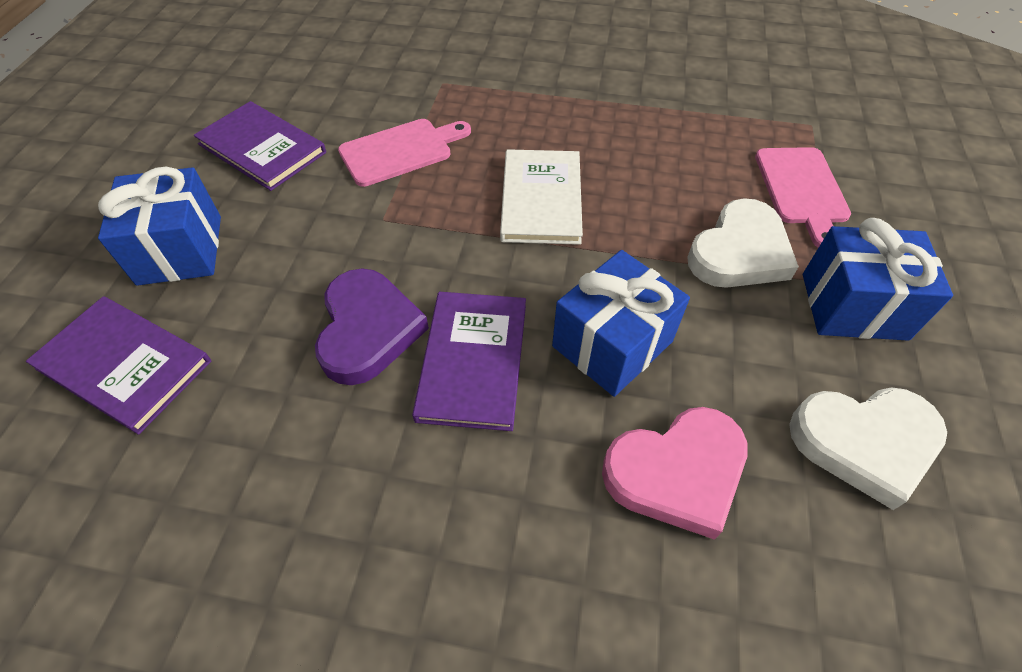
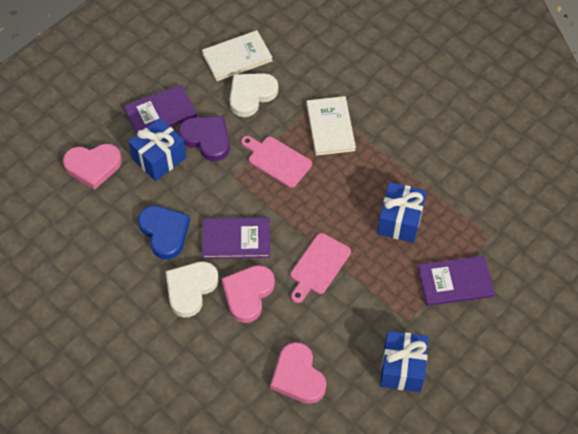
blue heart: 0 -> 1
pink heart: 1 -> 3
white book: 1 -> 2

